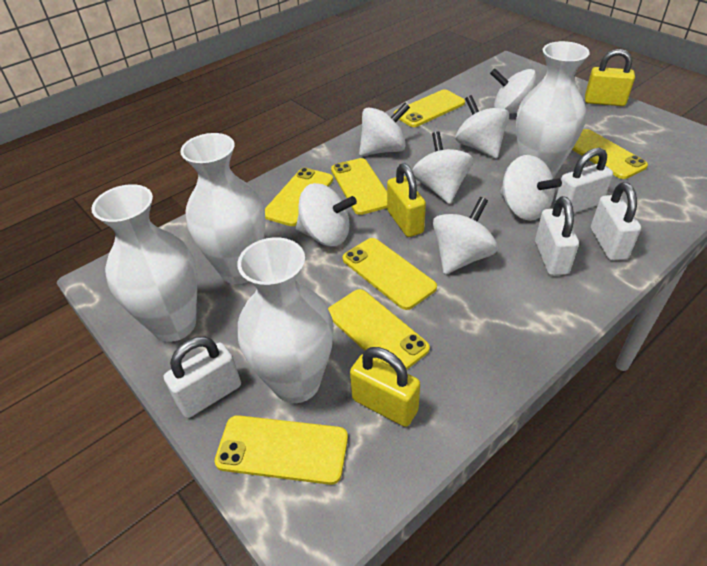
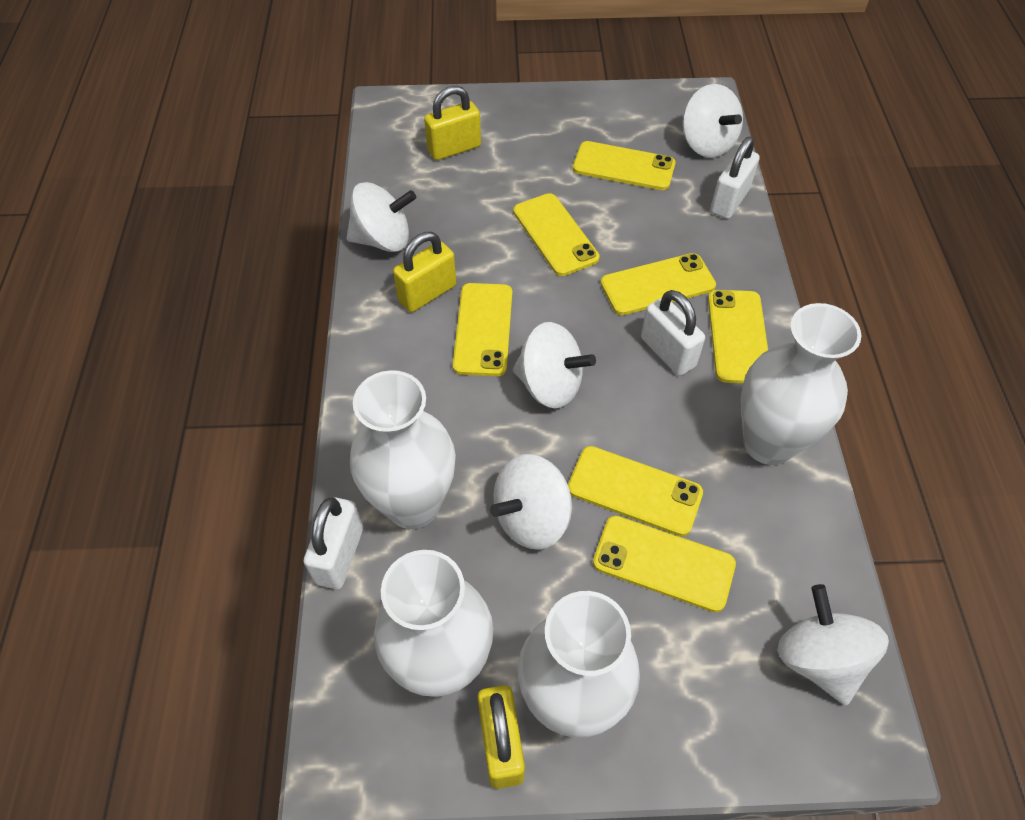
white padlock: 4 -> 3
white spinning top: 7 -> 5

